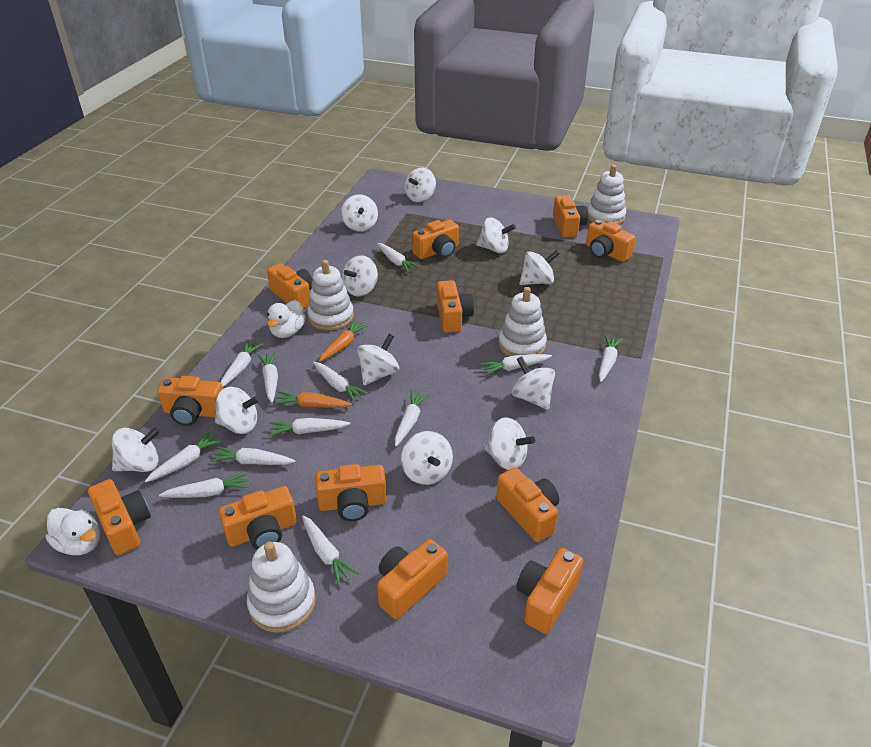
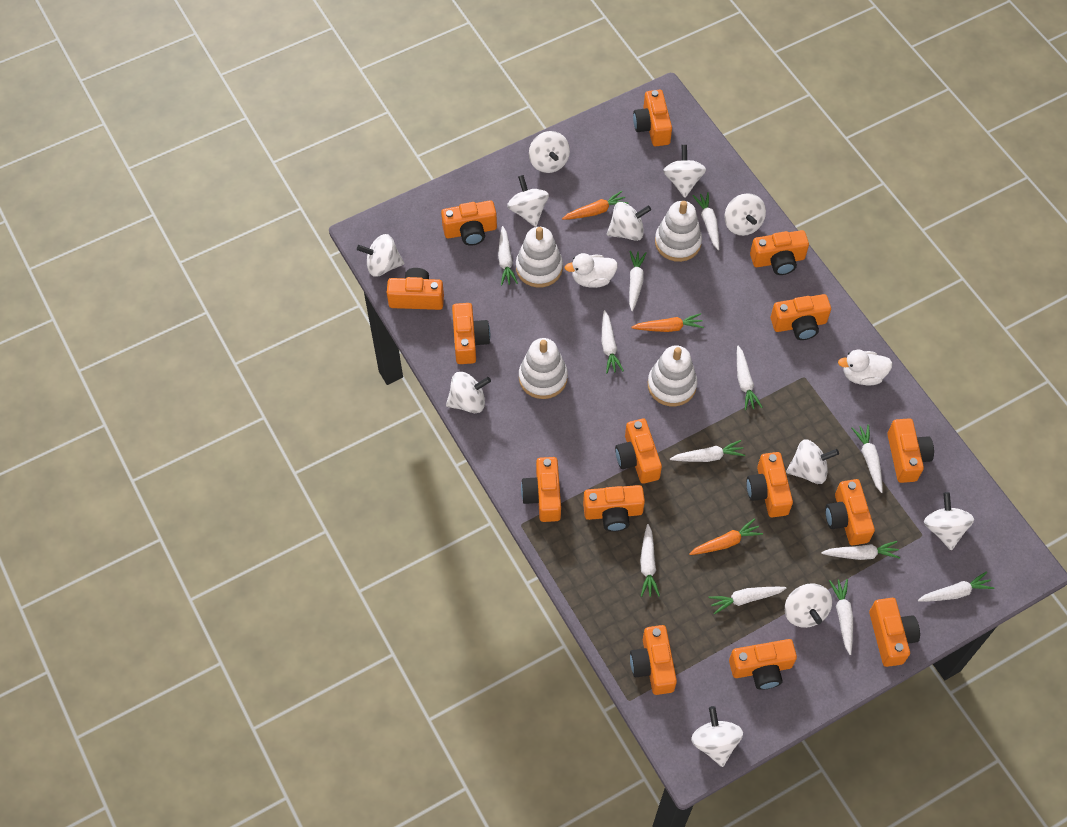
orange camera: 12 -> 15
orange carrot: 2 -> 3

